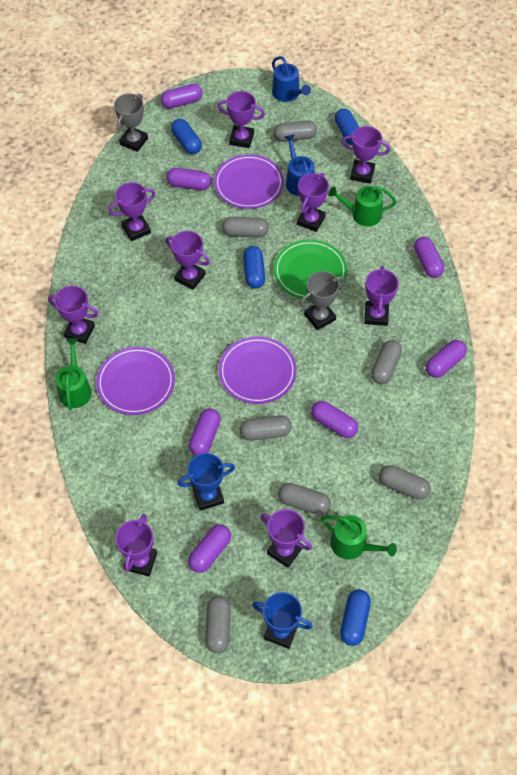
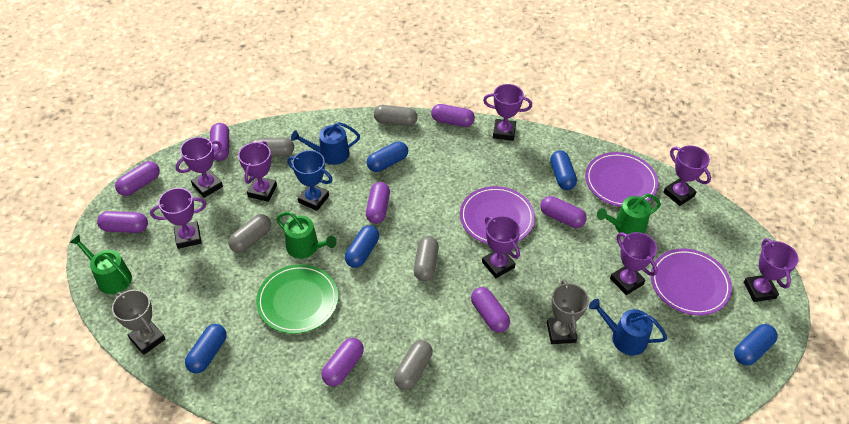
blue capsule: 4 -> 5
blue trophy: 2 -> 1
grey capsule: 7 -> 5
purple capsule: 7 -> 8
purple trophy: 9 -> 8

